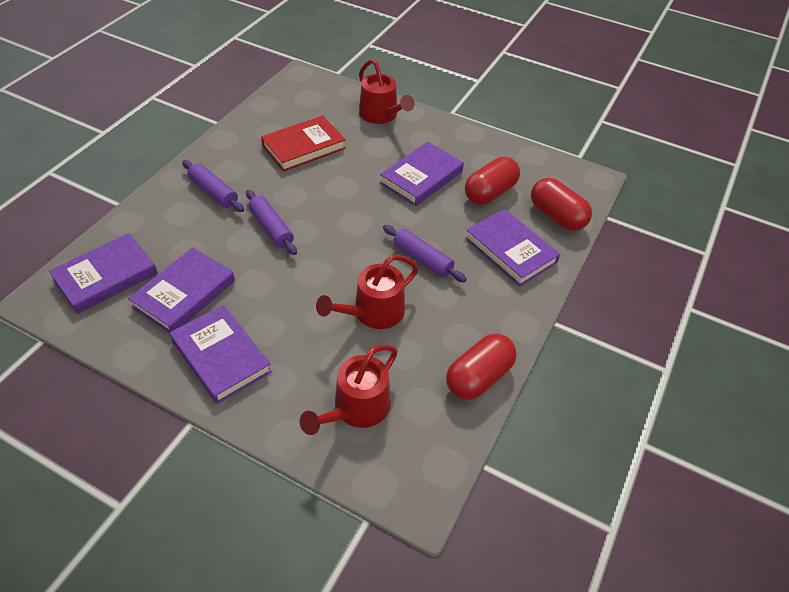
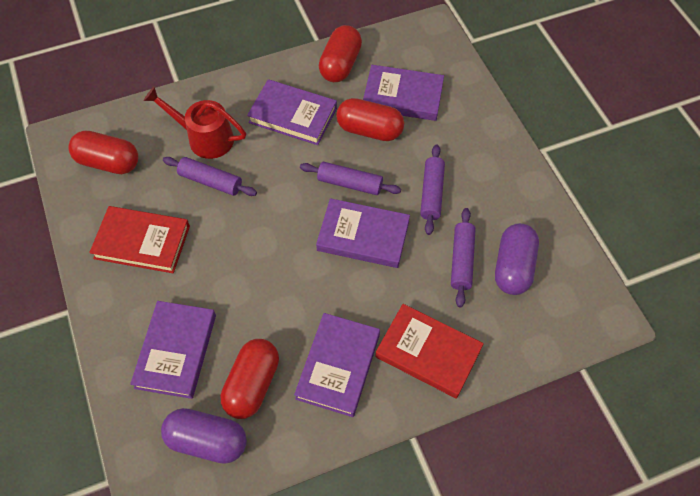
purple capsule: 0 -> 2
purple rolling pin: 3 -> 4
red book: 1 -> 2
red capsule: 3 -> 4
red watering can: 3 -> 1

